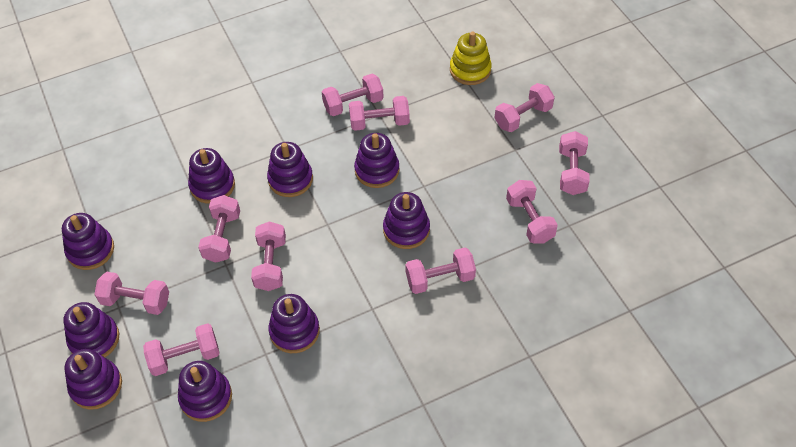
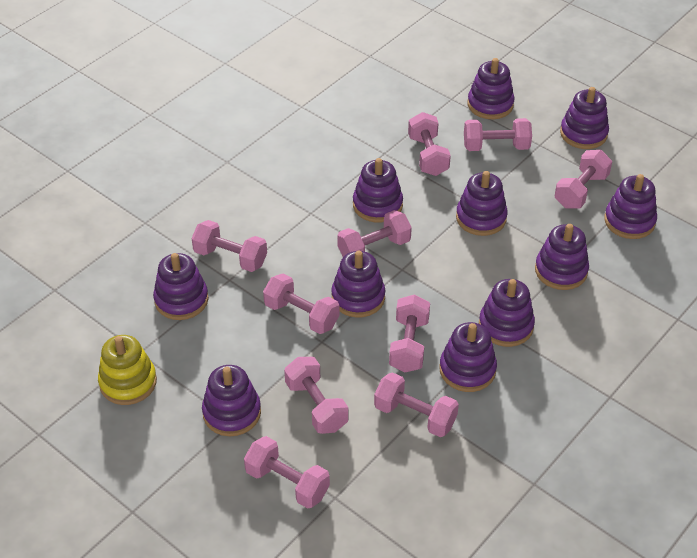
purple stacking toy: 9 -> 11

